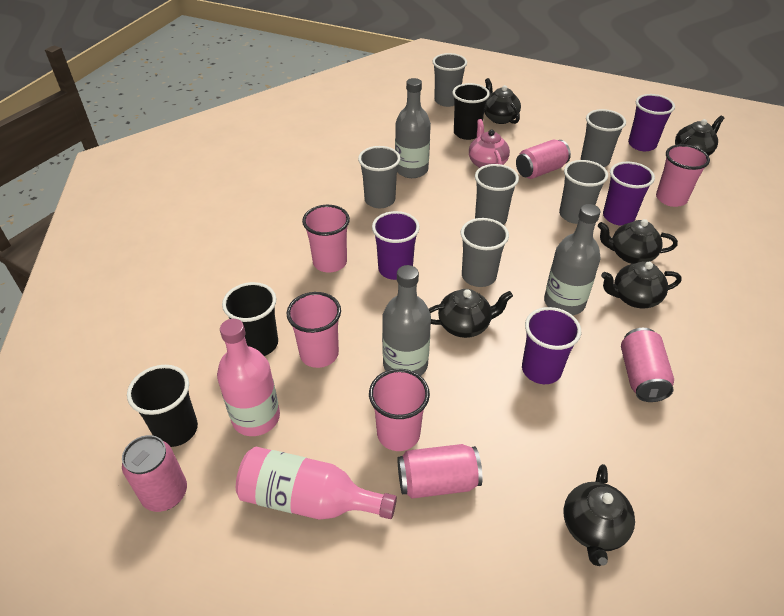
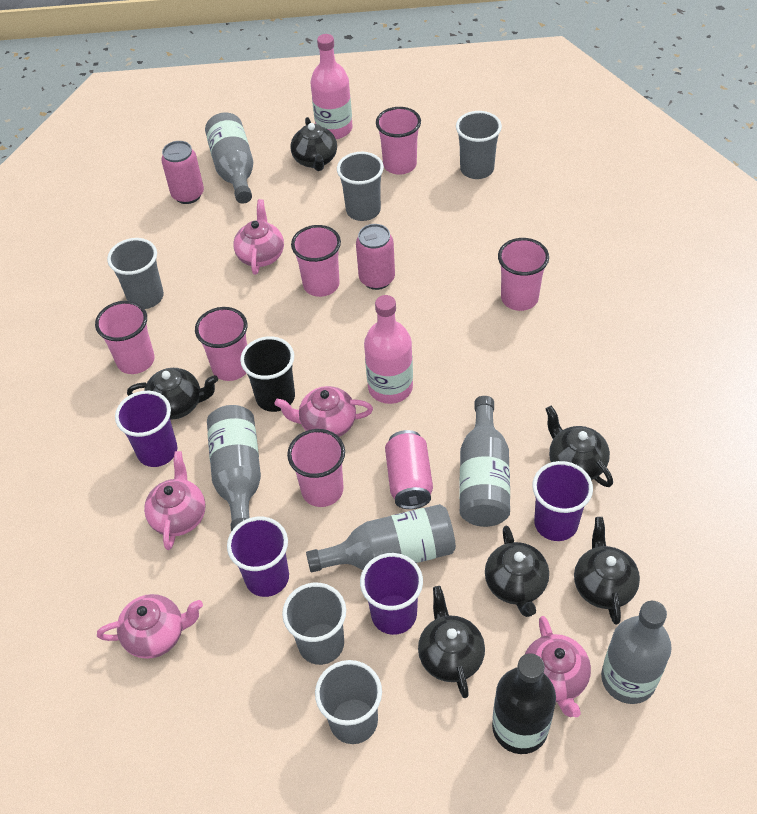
black bottle: 0 -> 1
black cup: 3 -> 1
grey bottle: 3 -> 5
grey cup: 6 -> 5
pink can: 4 -> 3
pink cup: 4 -> 6
pink teapot: 1 -> 5

